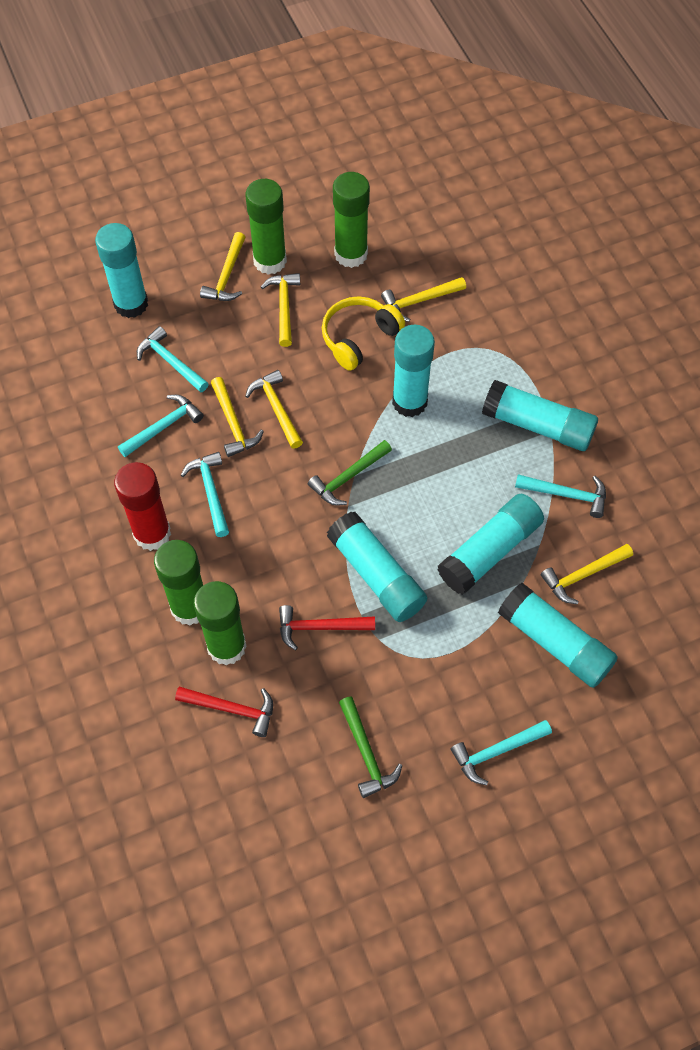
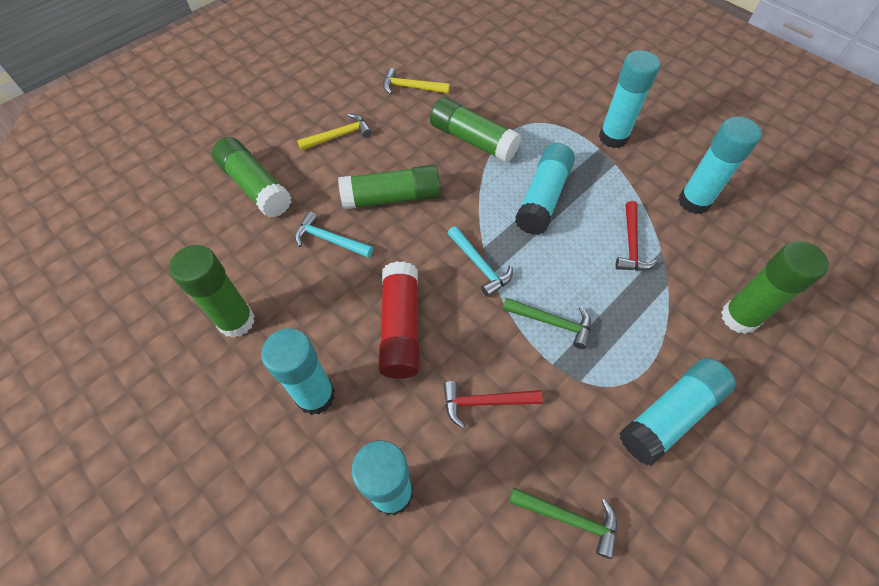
green glue stick: 4 -> 5
turquoise hammer: 5 -> 2
yellow hammer: 6 -> 2
yellow headphones: 1 -> 0

